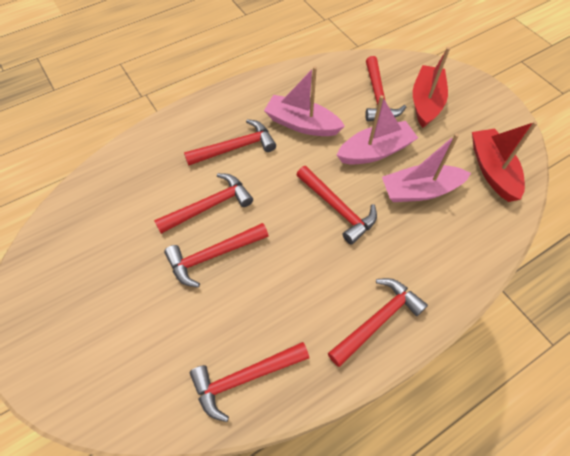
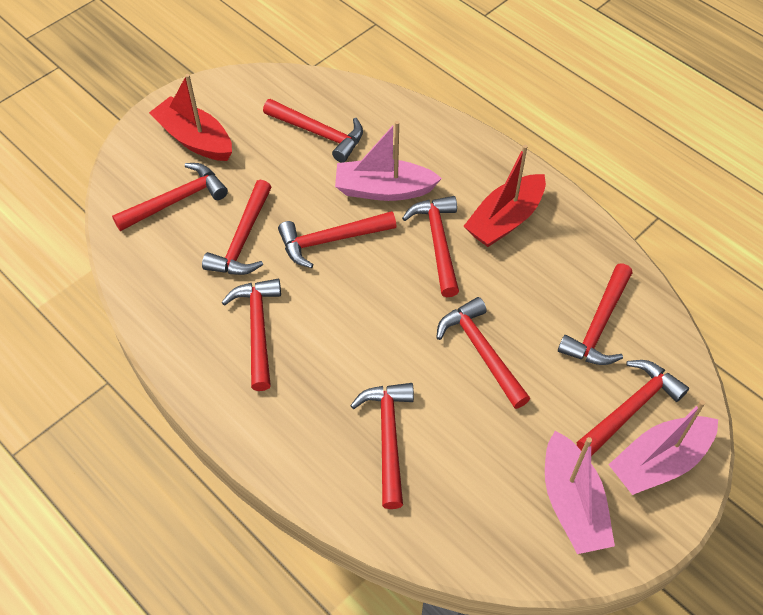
red hammer: 7 -> 10

